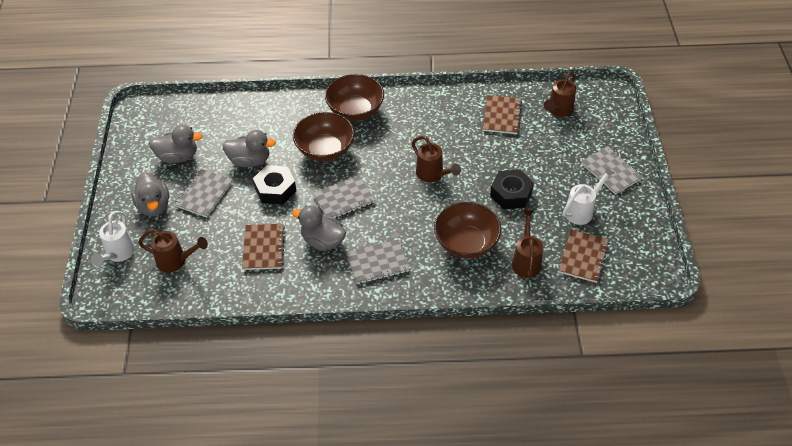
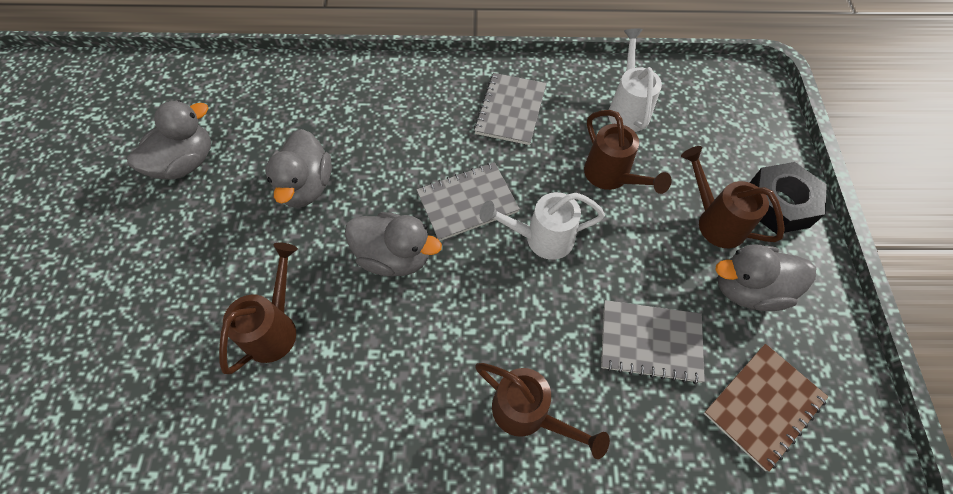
black nut: 2 -> 1
brown bowl: 3 -> 0
brown notebook: 3 -> 1
grey notebook: 4 -> 3

